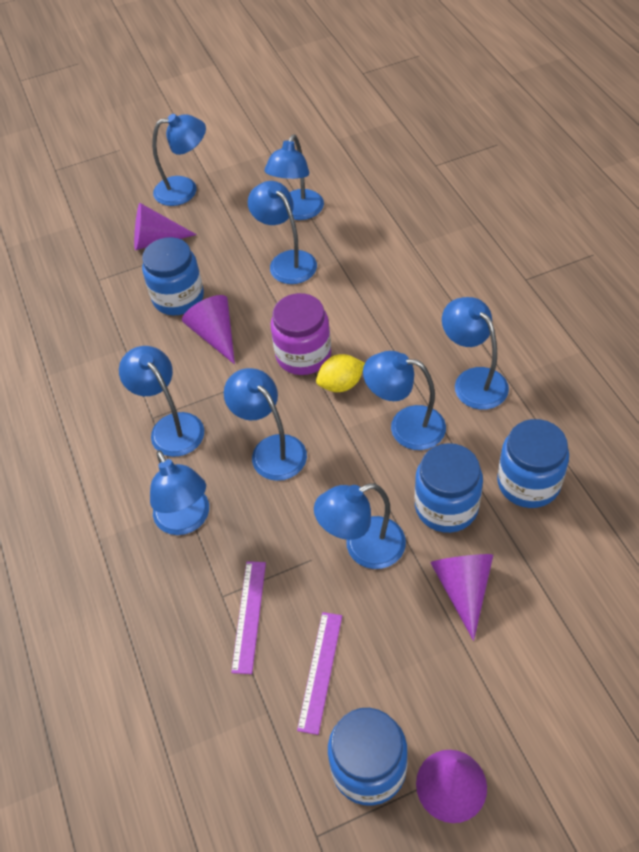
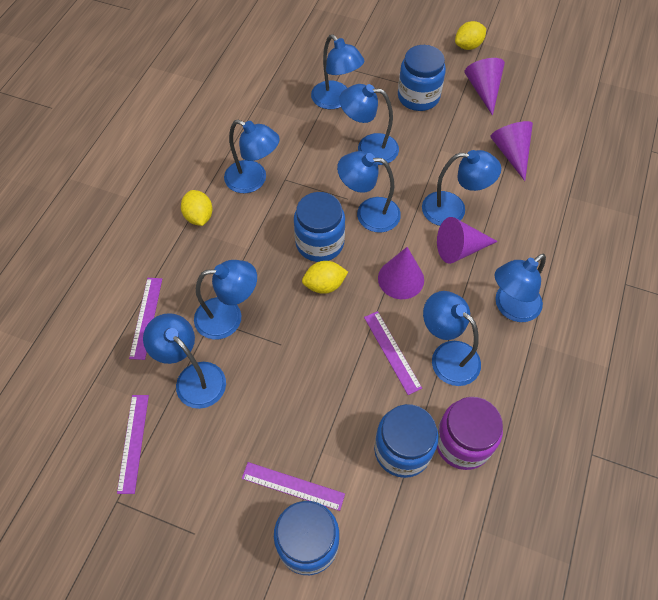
purple ruler: 2 -> 4
yellow lemon: 1 -> 3

